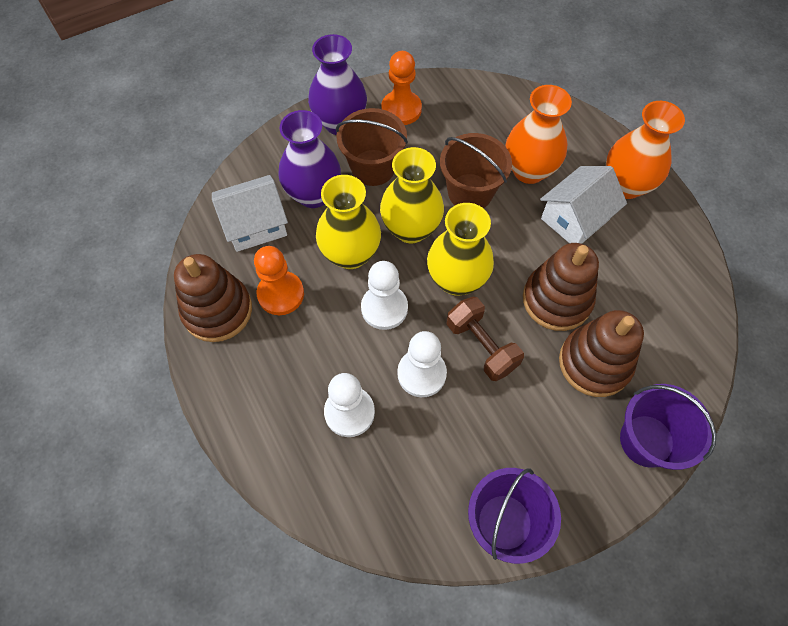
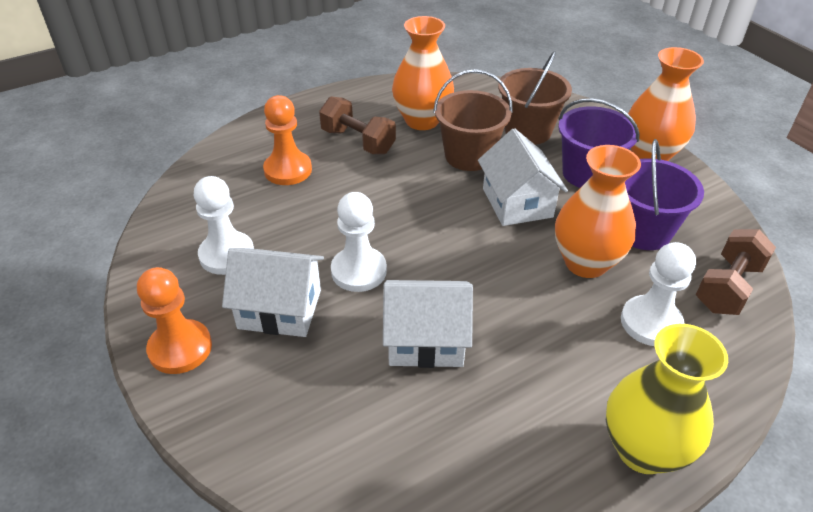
brown dumbbell: 1 -> 2
brown stacking toy: 3 -> 0
orange vase: 2 -> 3
purple vase: 2 -> 0
white house: 2 -> 3
yellow vase: 3 -> 1

